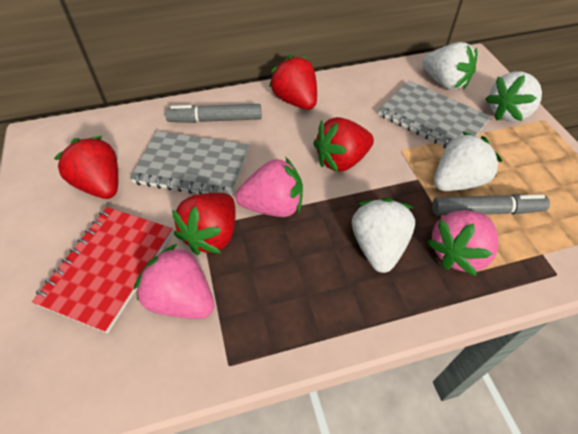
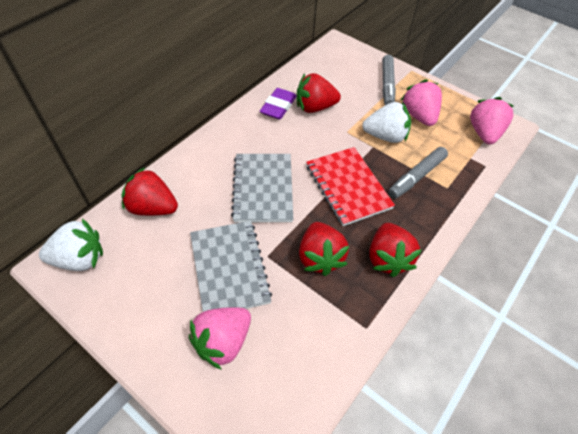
purple eraser: 0 -> 1
white strawberry: 4 -> 2

